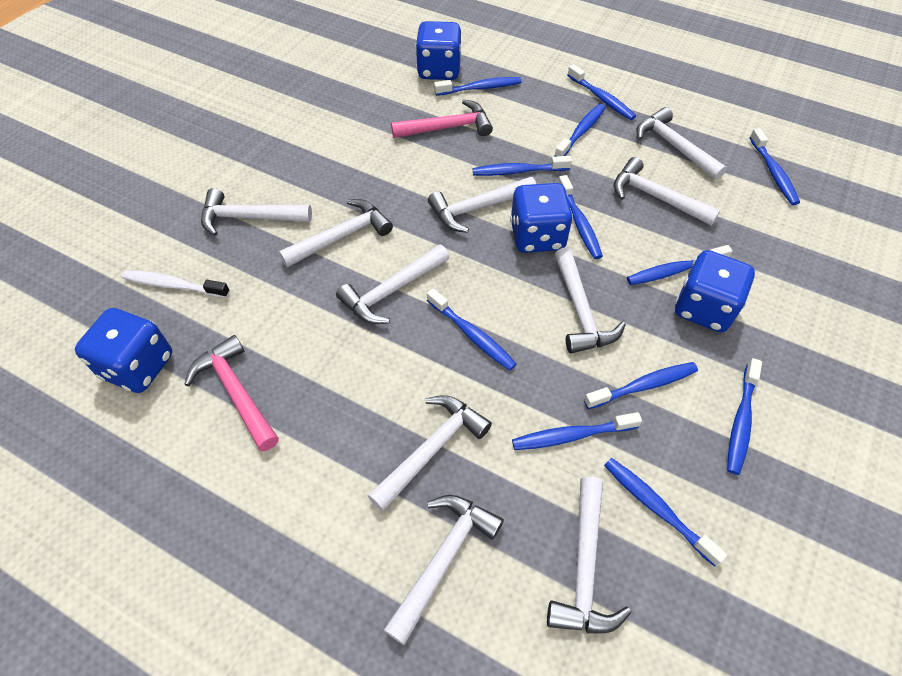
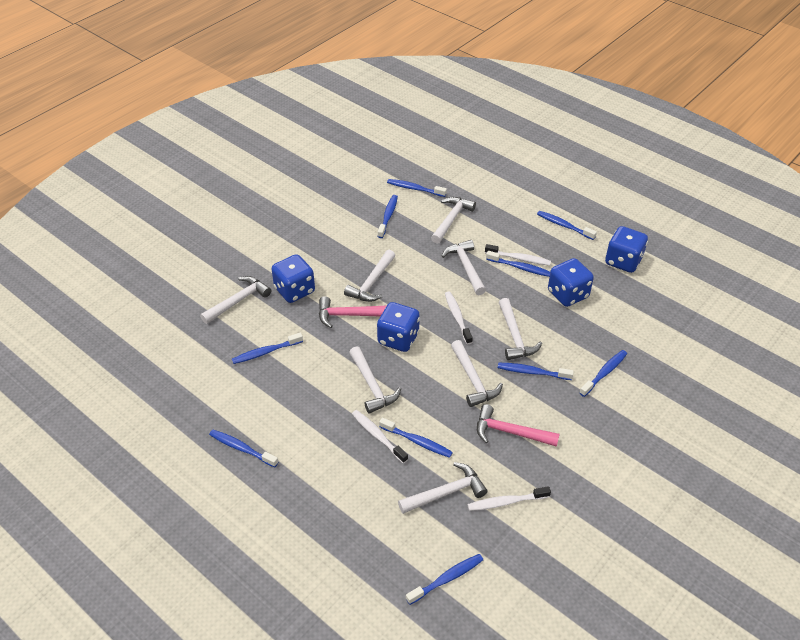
blue toothbrush: 12 -> 10
white hammer: 10 -> 8
white toothbrush: 1 -> 4

